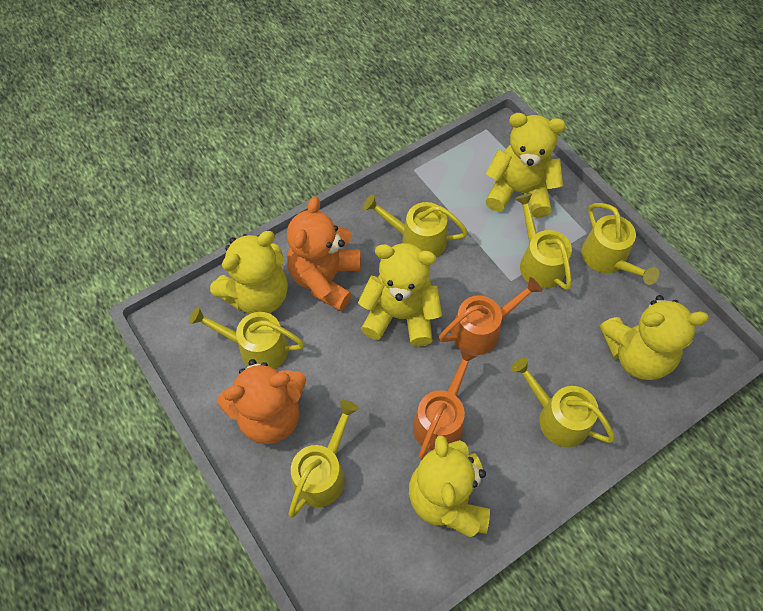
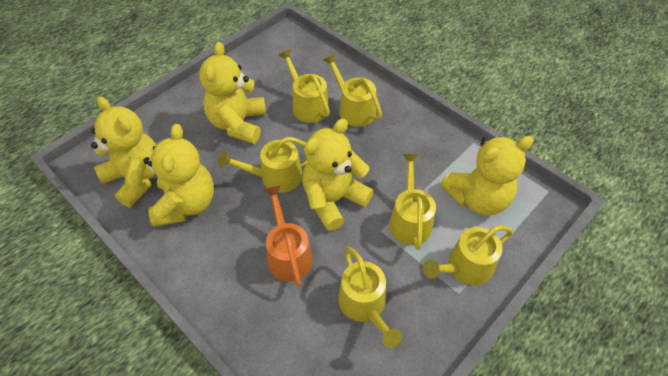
orange teddy bear: 2 -> 0
orange watering can: 2 -> 1

